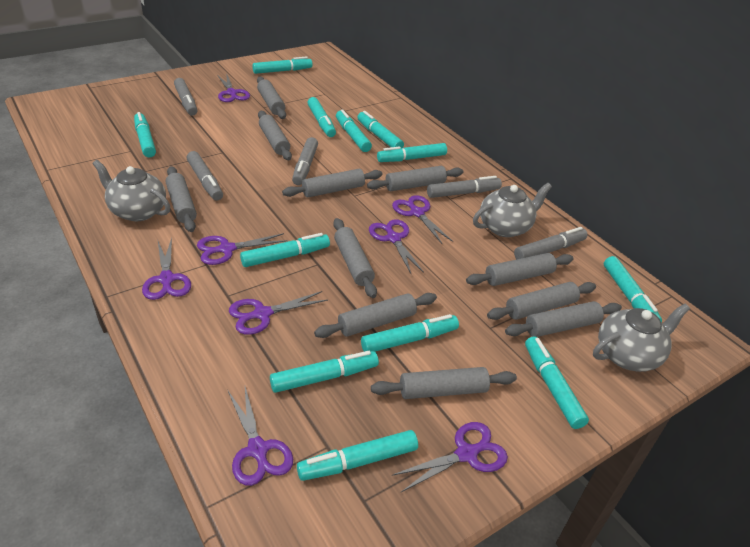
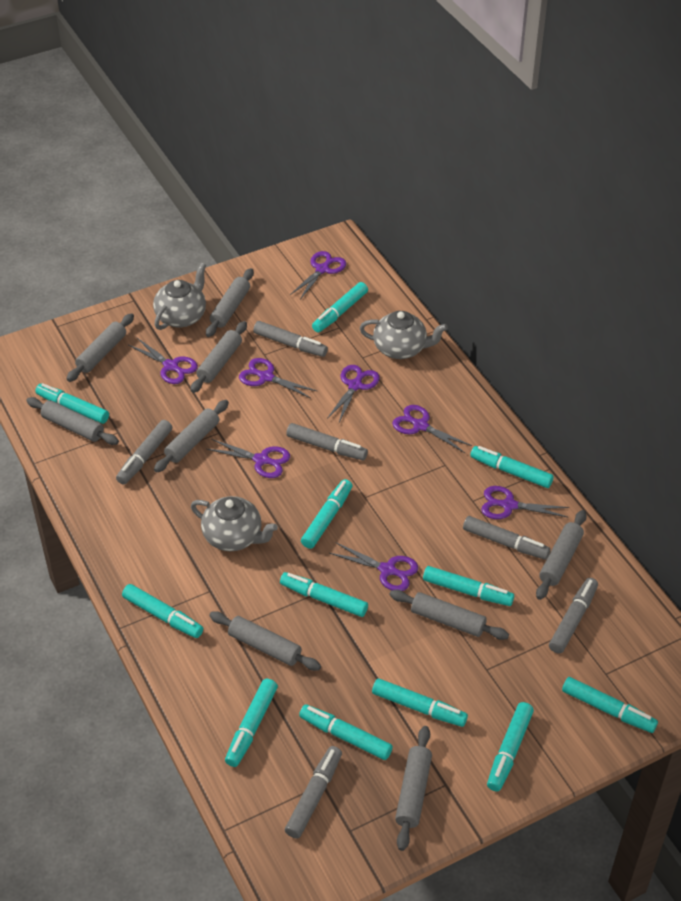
grey marker: 5 -> 6
grey rolling pin: 11 -> 9

